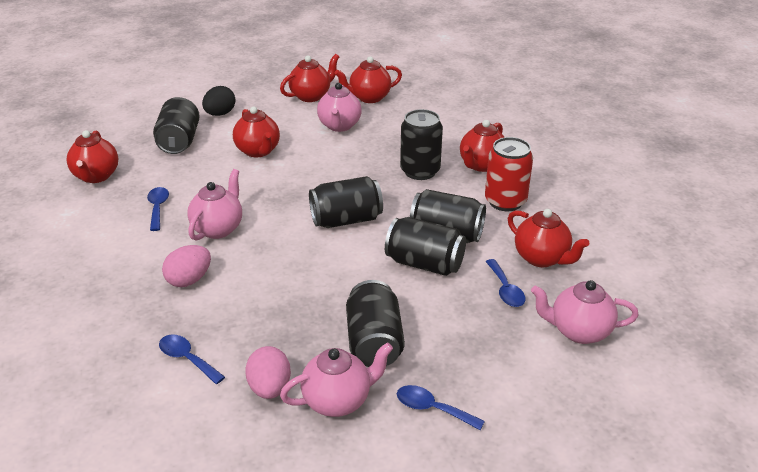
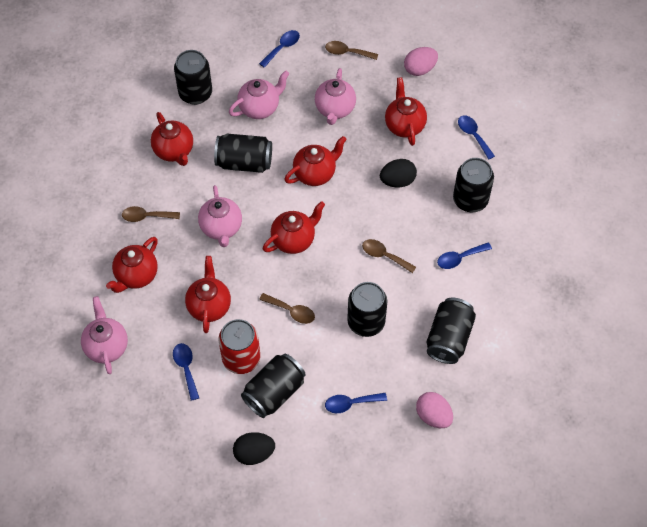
black egg: 1 -> 2
blue spoon: 4 -> 5
brown spoon: 0 -> 4

